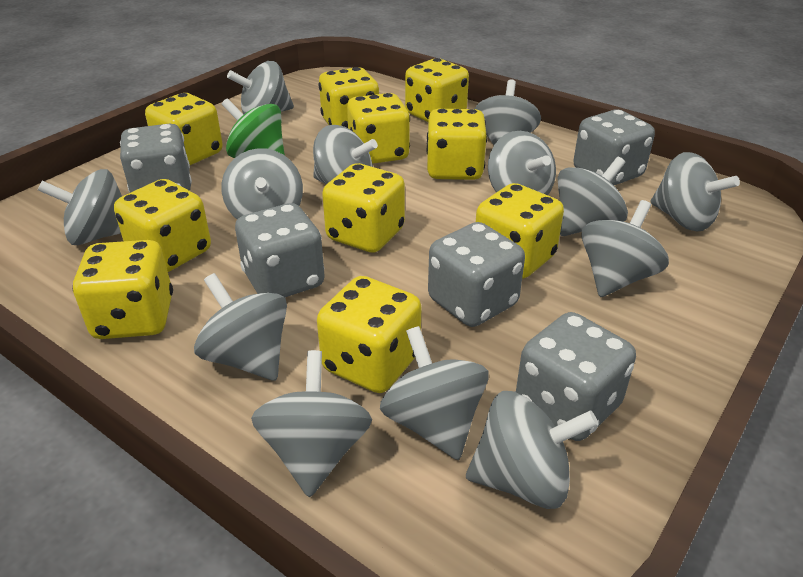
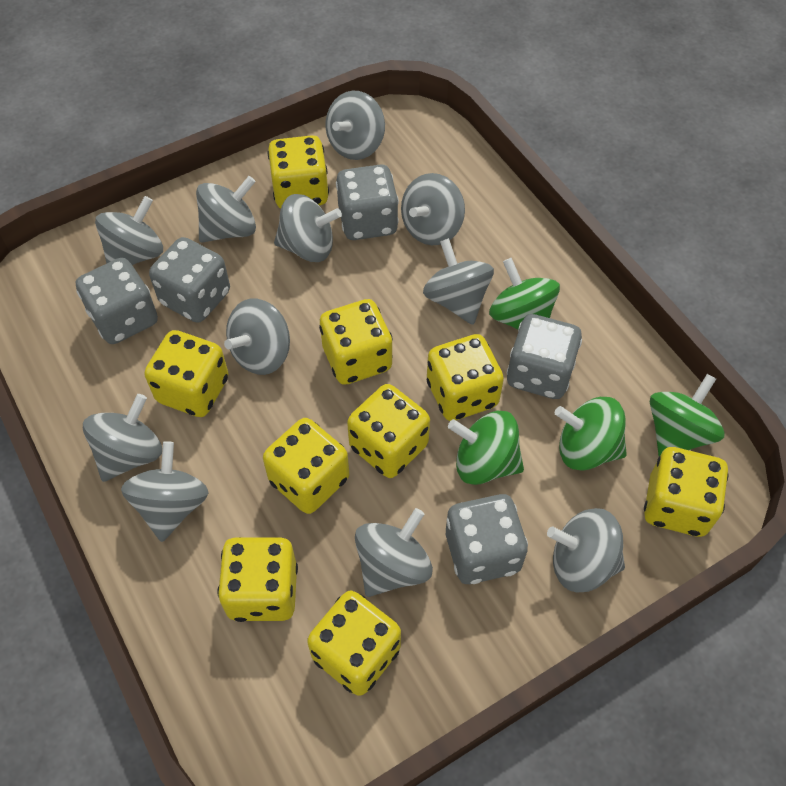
green spinning top: 1 -> 4
grey spinning top: 13 -> 11
yellow dice: 10 -> 9

